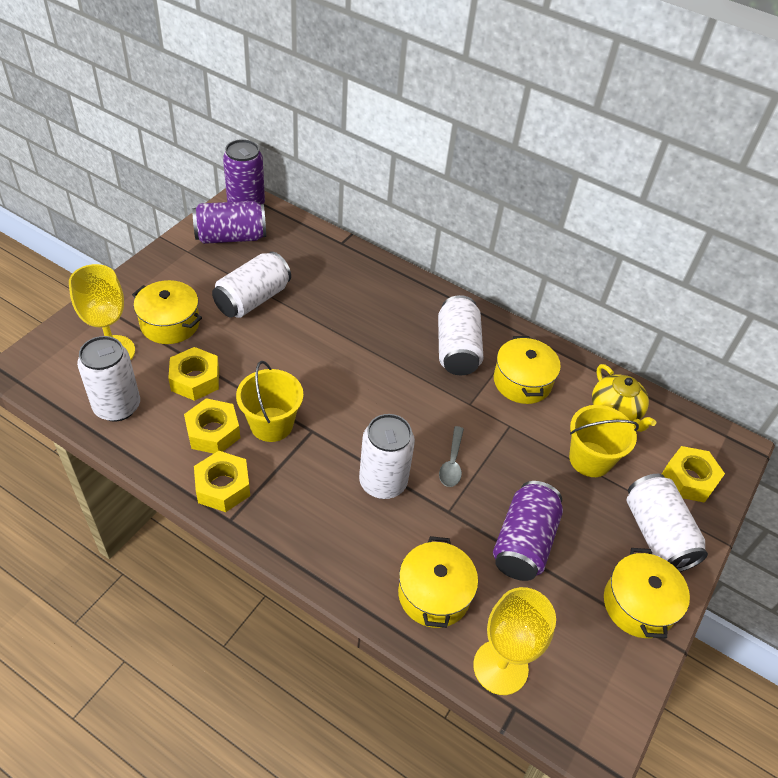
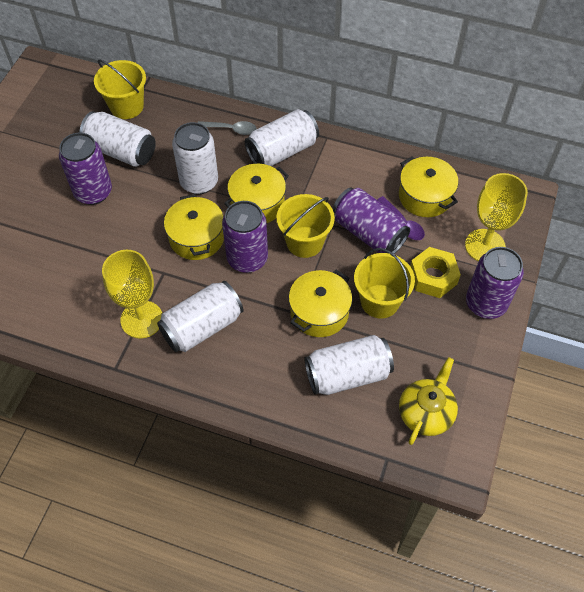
purple can: 3 -> 4
purple spoon: 0 -> 1
yellow bucket: 2 -> 3
yellow nut: 4 -> 1

